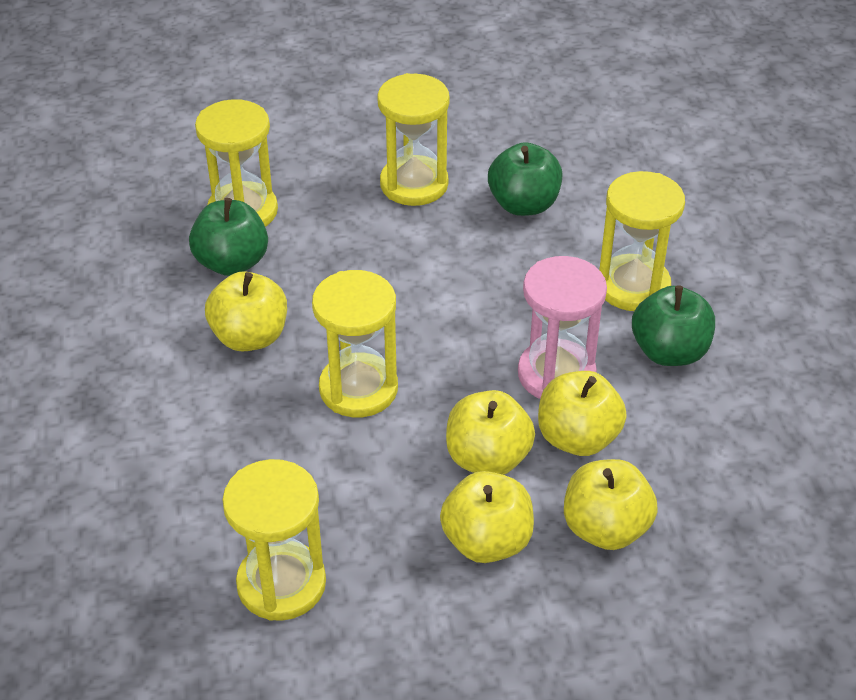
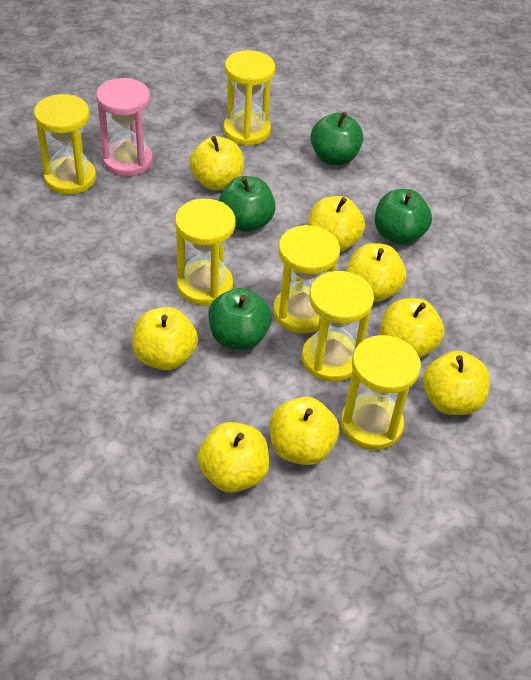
green apple: 3 -> 4
yellow apple: 5 -> 8
yellow hourglass: 5 -> 6

